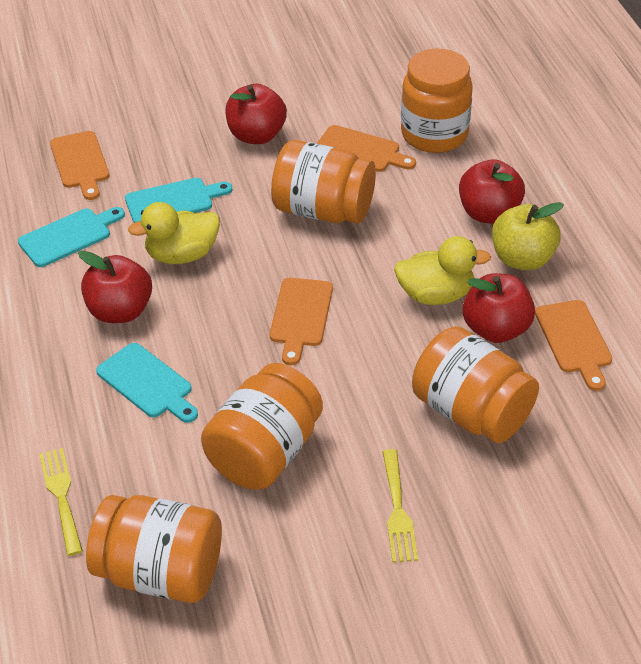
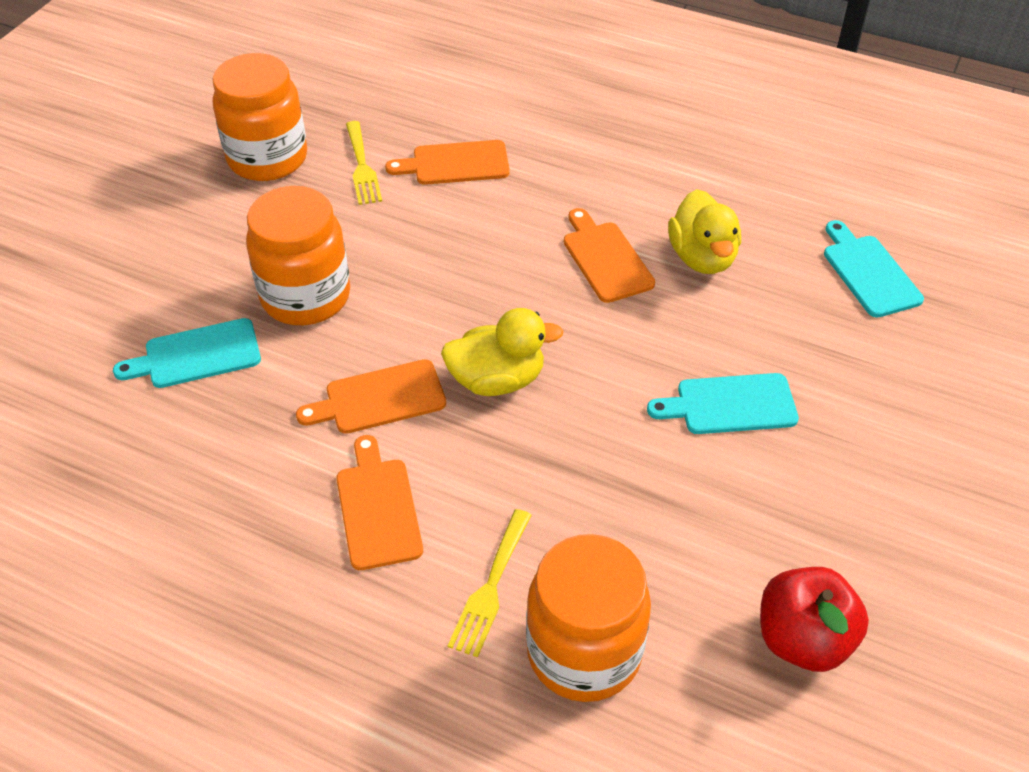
orange jar: 5 -> 3
red apple: 4 -> 1
yellow apple: 1 -> 0

